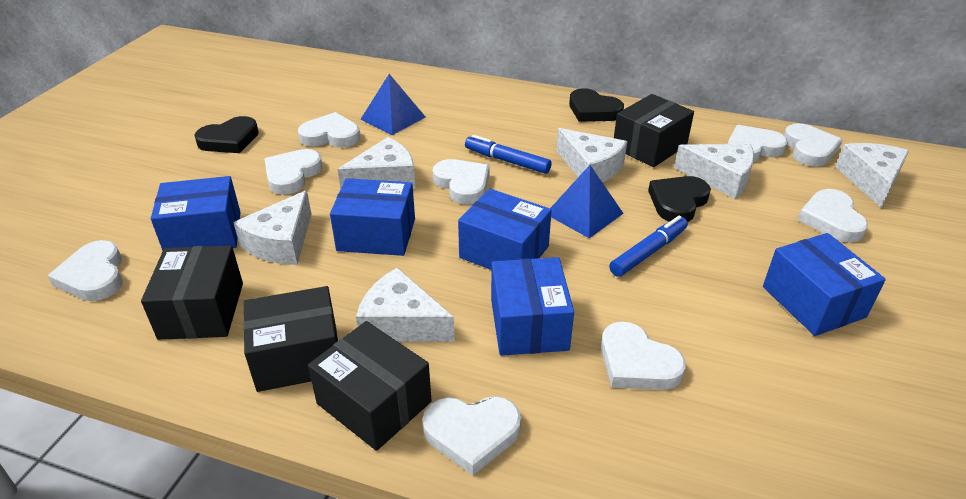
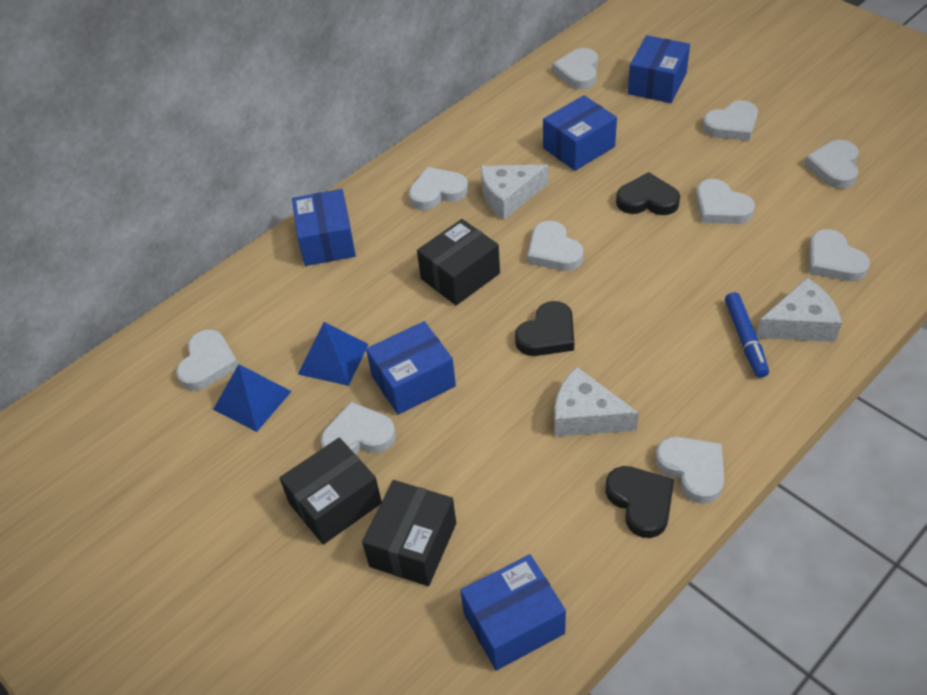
black box: 4 -> 3
blue marker: 2 -> 1
white cheese: 6 -> 3
white heart: 9 -> 10

